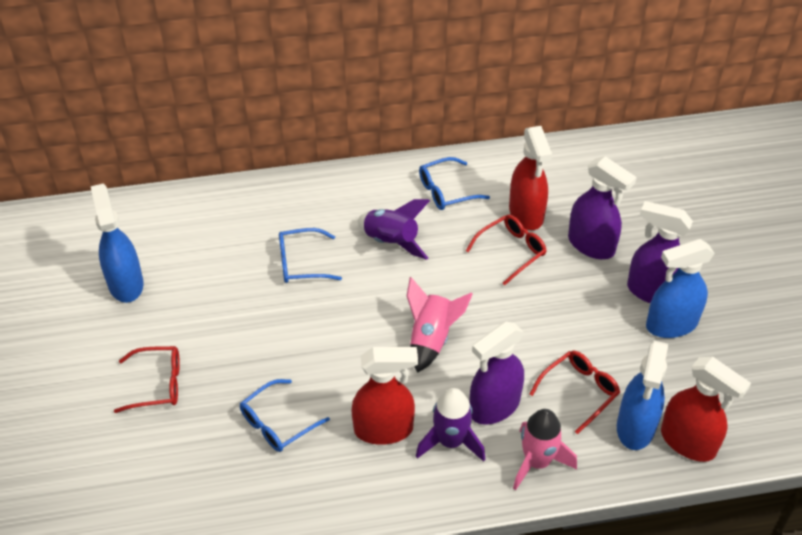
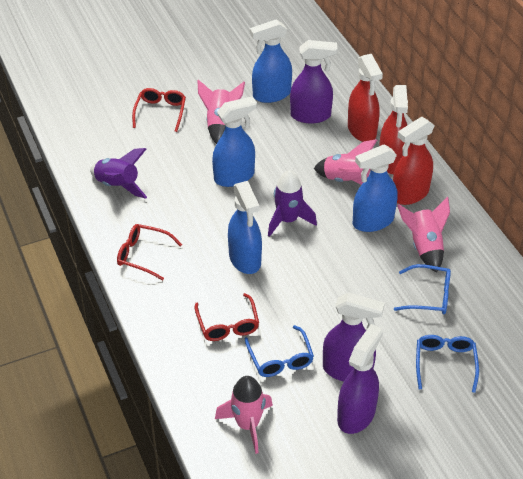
blue spray bottle: 3 -> 4
pink rocket: 2 -> 4

